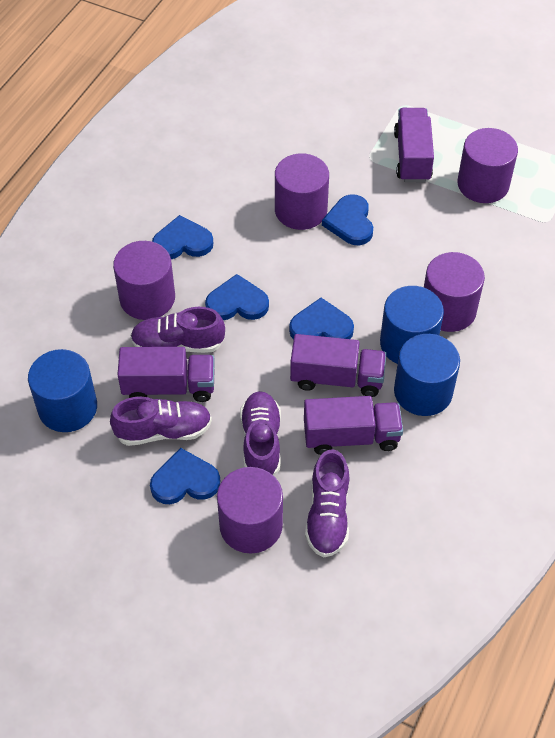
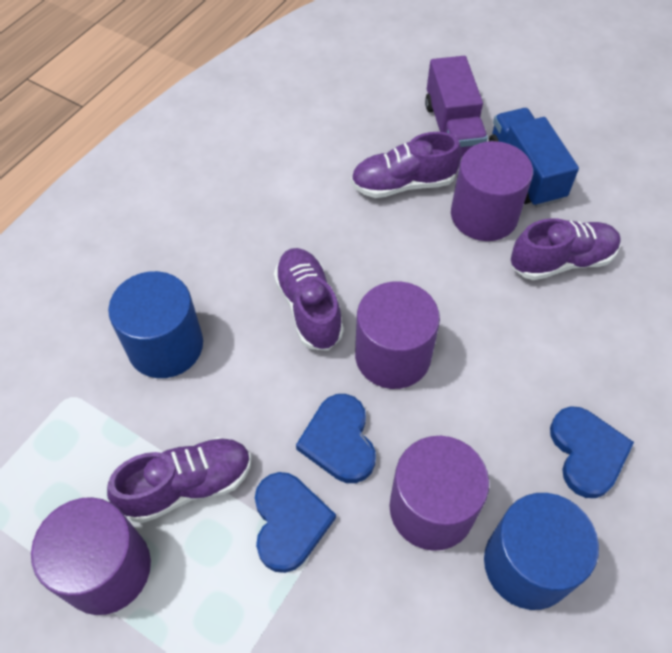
blue cylinder: 3 -> 2
blue heart: 5 -> 3
blue truck: 0 -> 1
purple cylinder: 5 -> 4
purple truck: 4 -> 1

